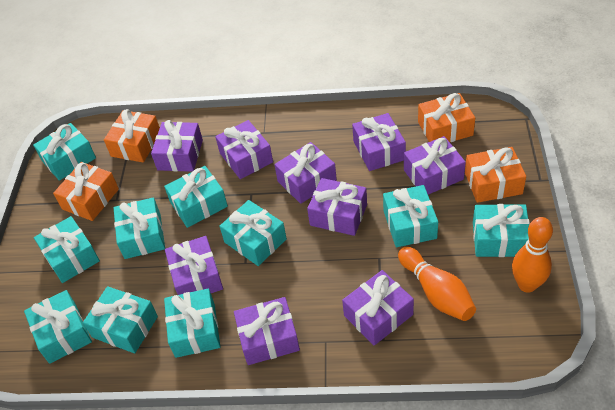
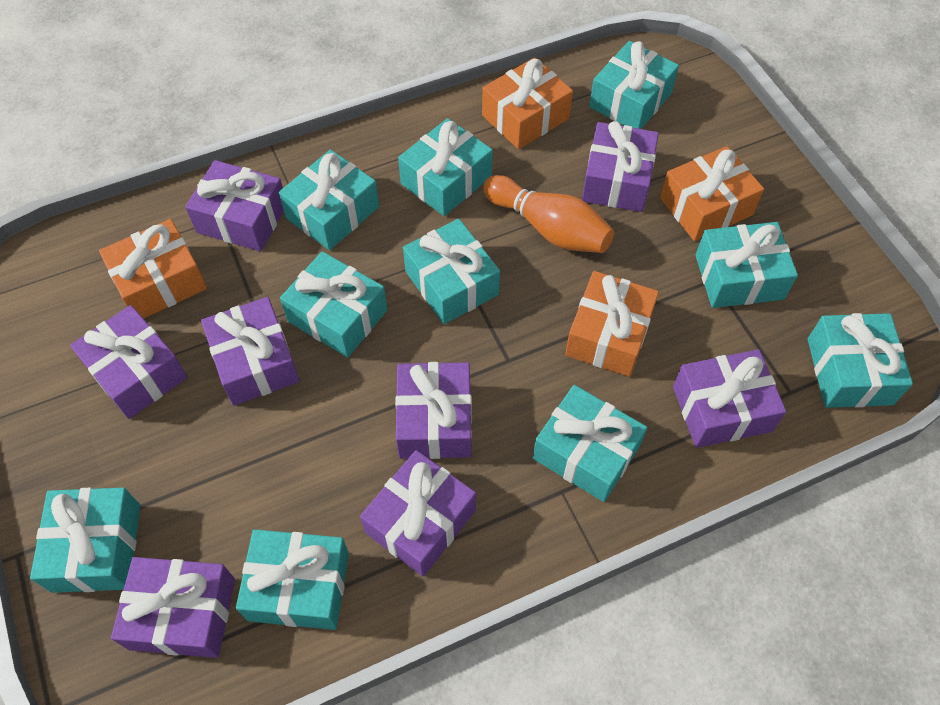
orange bowling pin: 2 -> 1
purple gift: 9 -> 8

